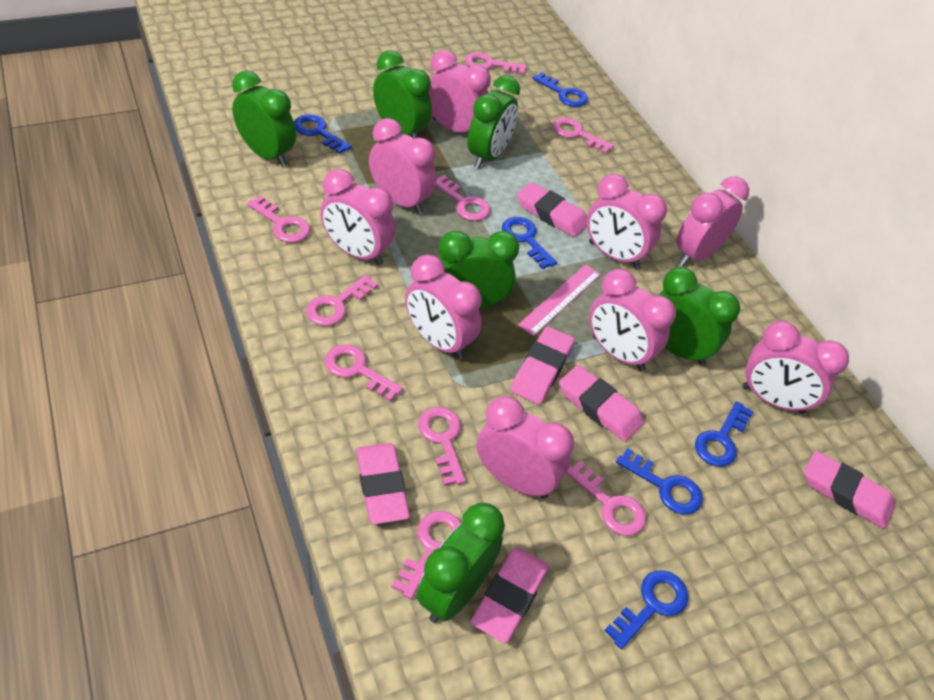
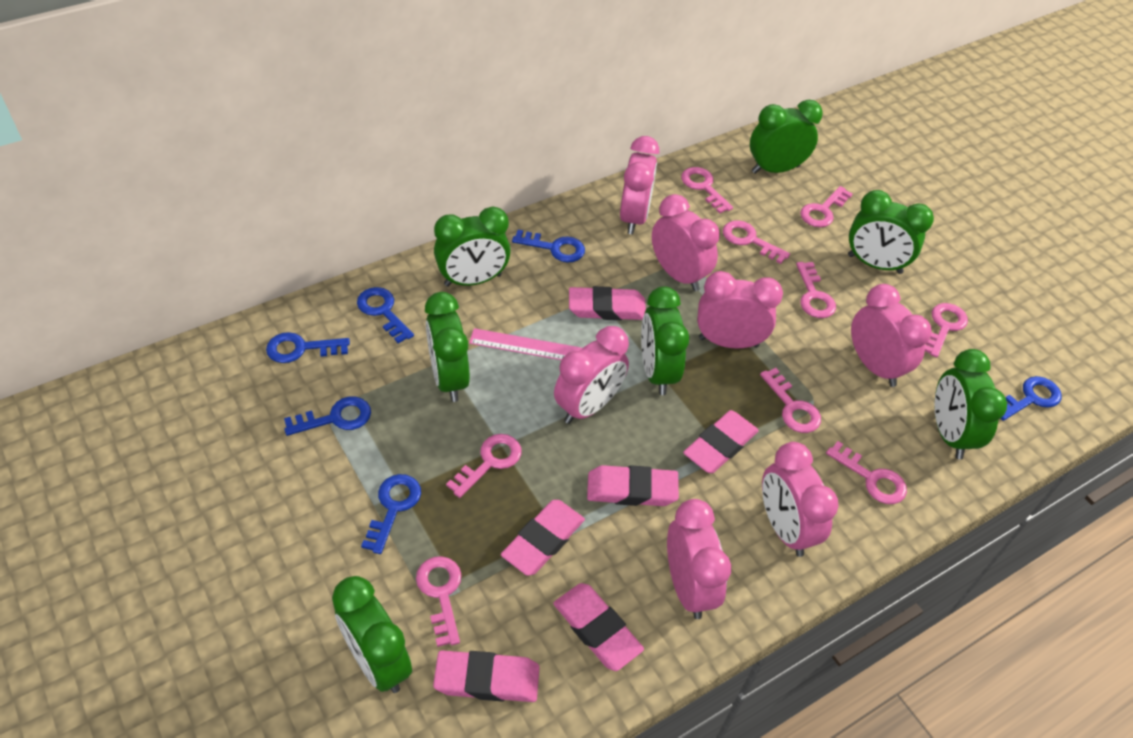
green clock: 6 -> 7
pink clock: 9 -> 7

